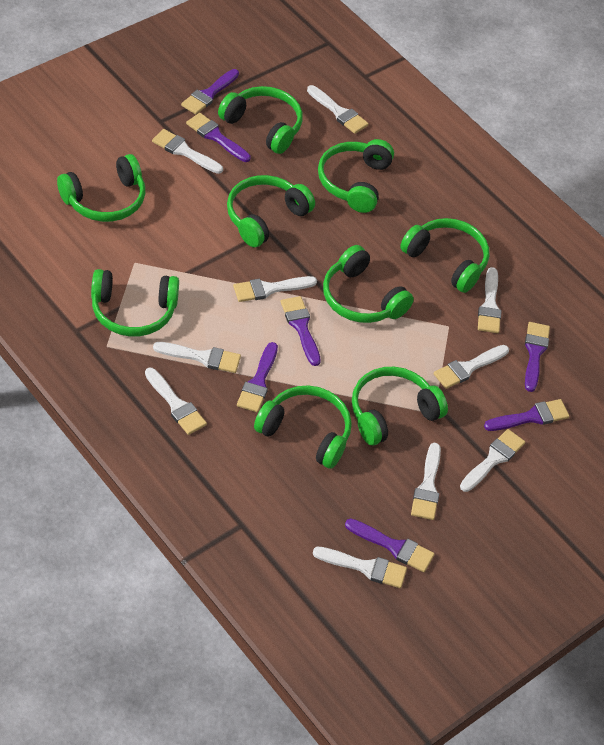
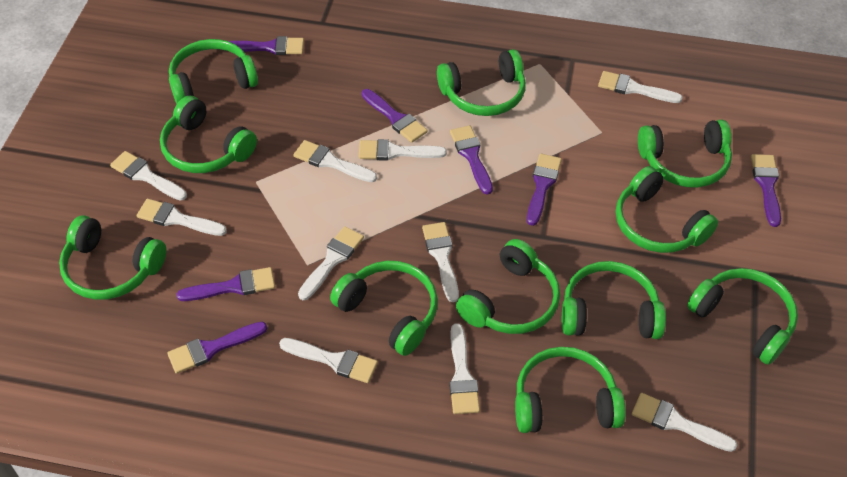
green headphones: 9 -> 11

